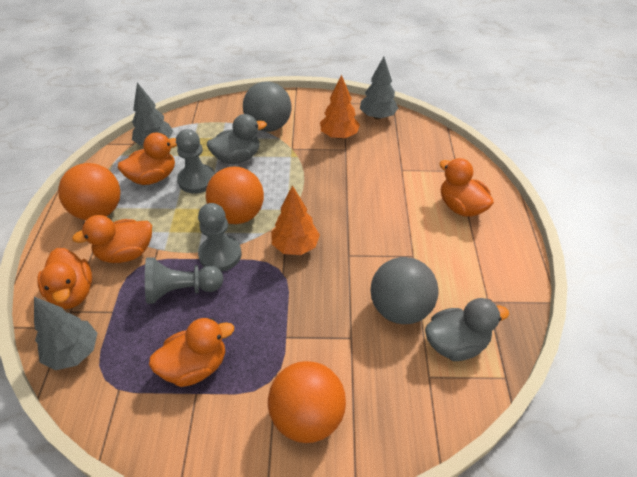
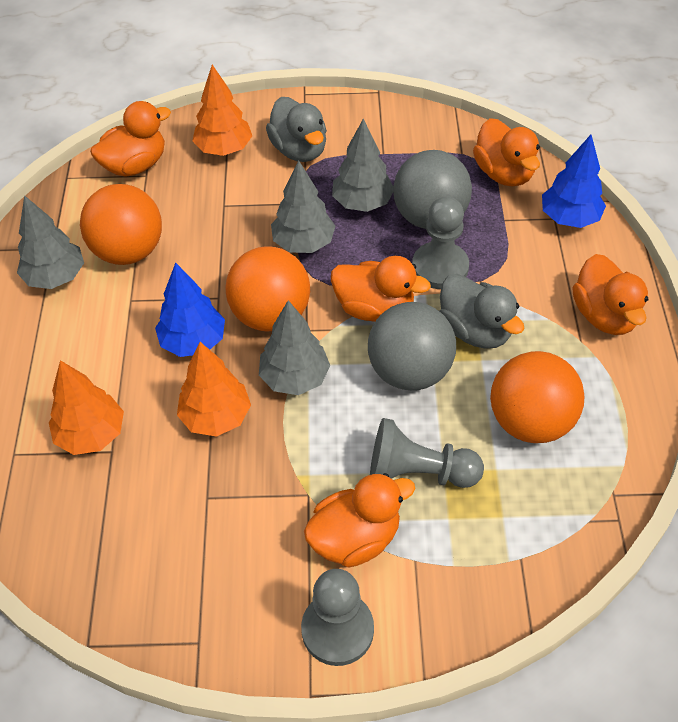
blue tree: 0 -> 2
grey tree: 3 -> 4
orange tree: 2 -> 3

